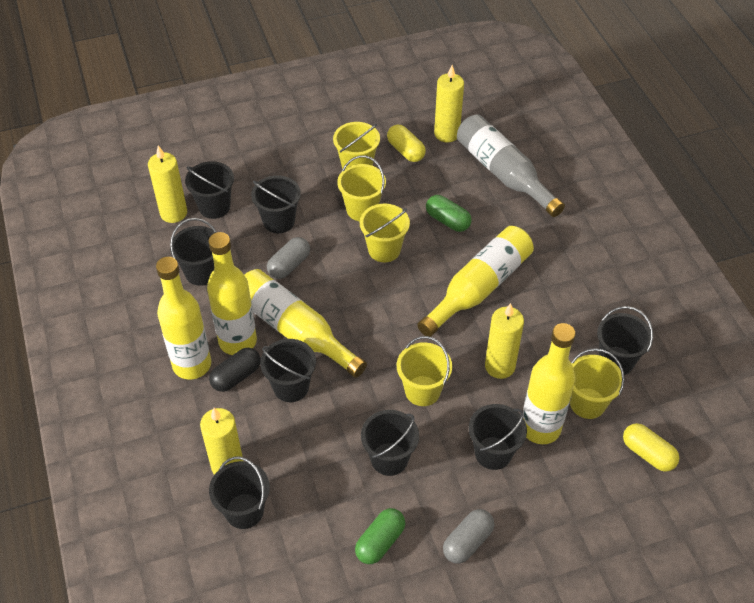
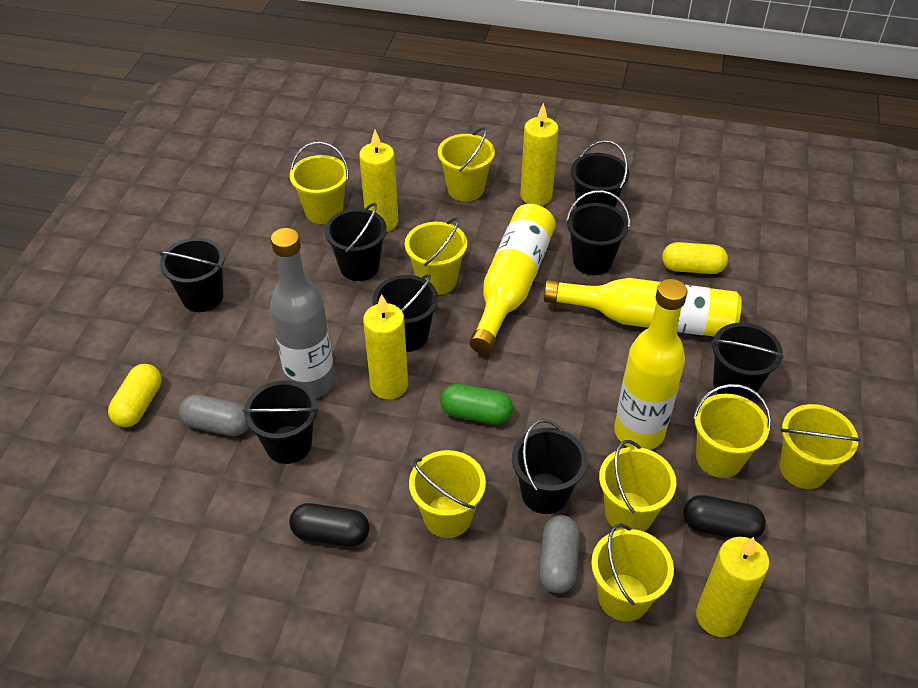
black capsule: 1 -> 2
green capsule: 2 -> 1
yellow bottle: 5 -> 3
yellow bucket: 5 -> 8

